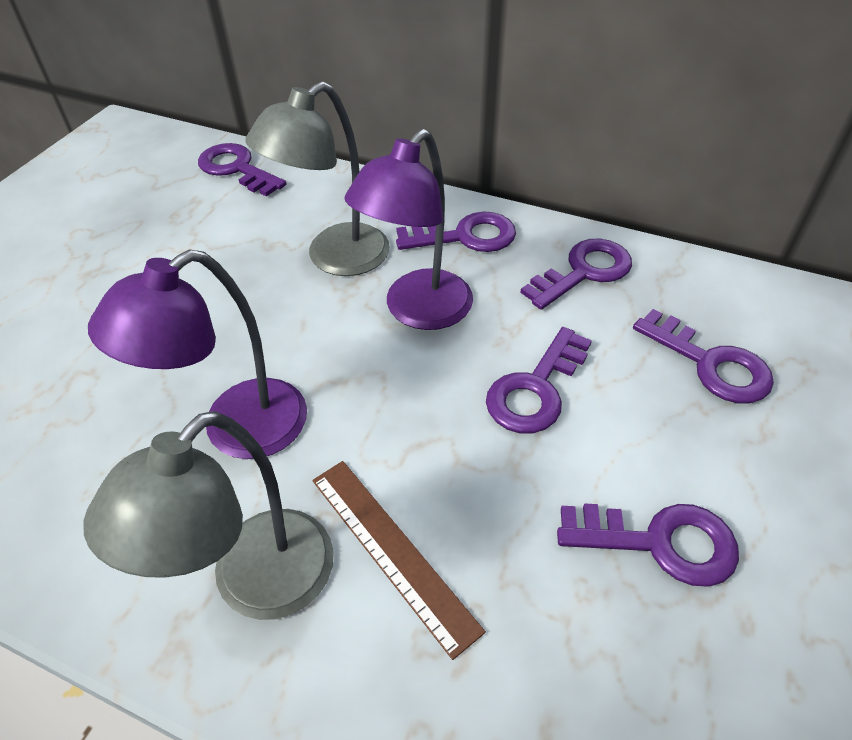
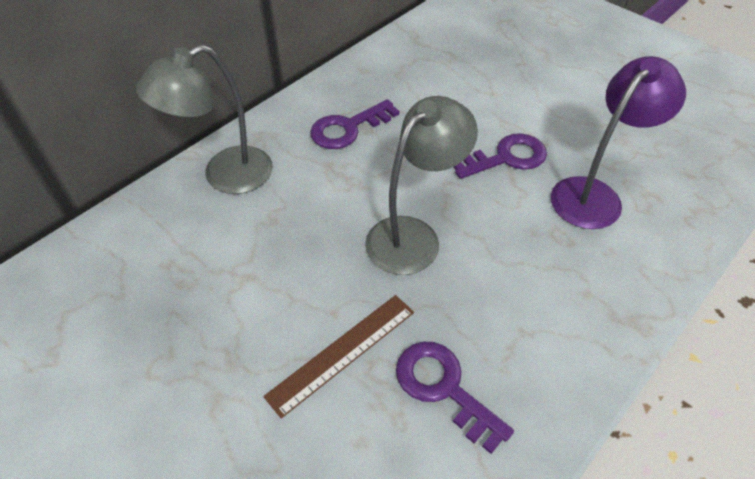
purple key: 6 -> 3
purple lamp: 2 -> 1

